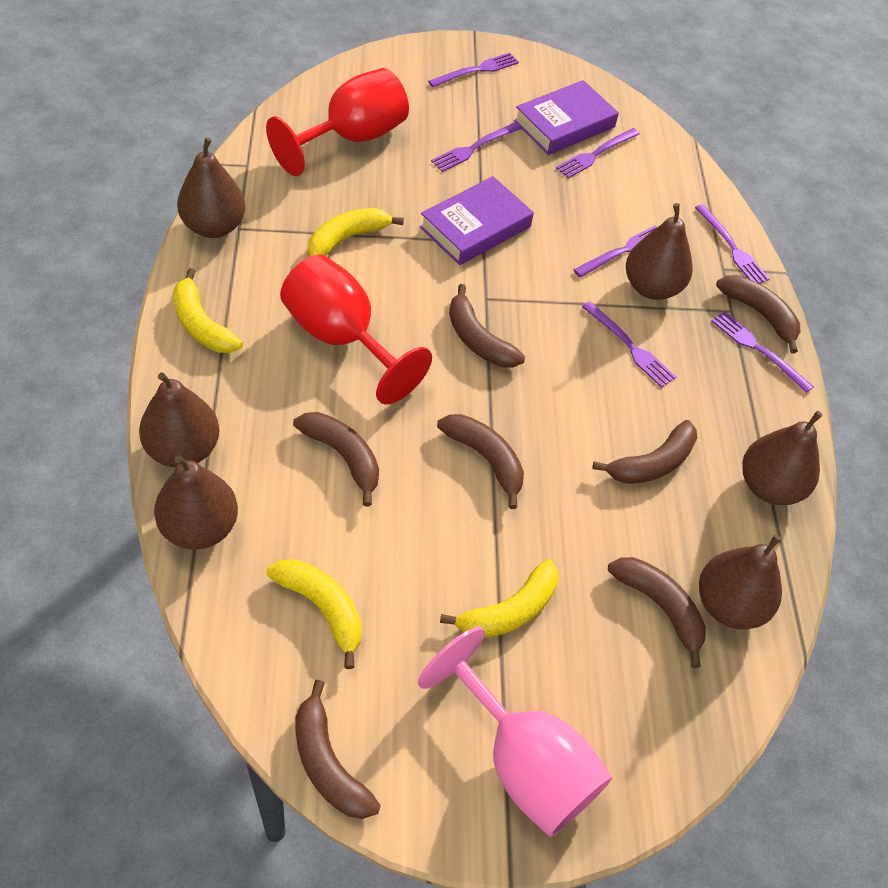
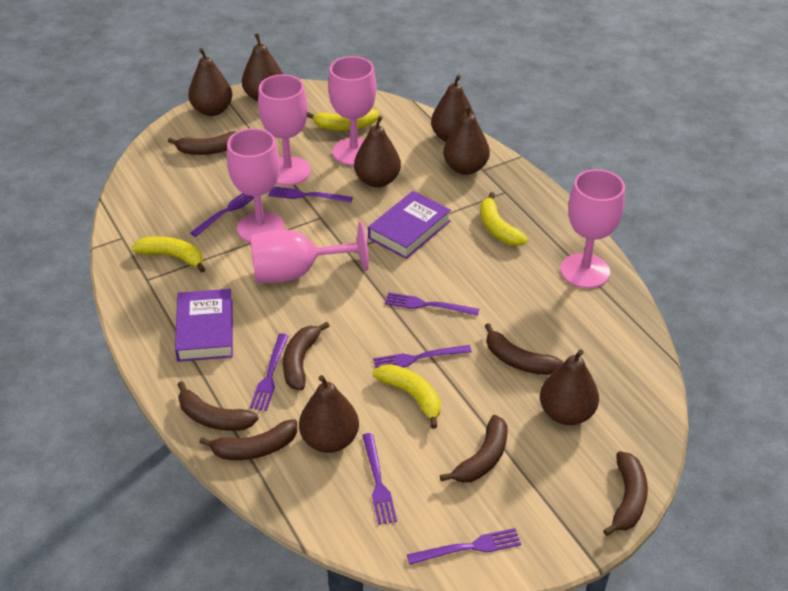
brown pear: 6 -> 7
pink goblet: 1 -> 5
red goblet: 2 -> 0

